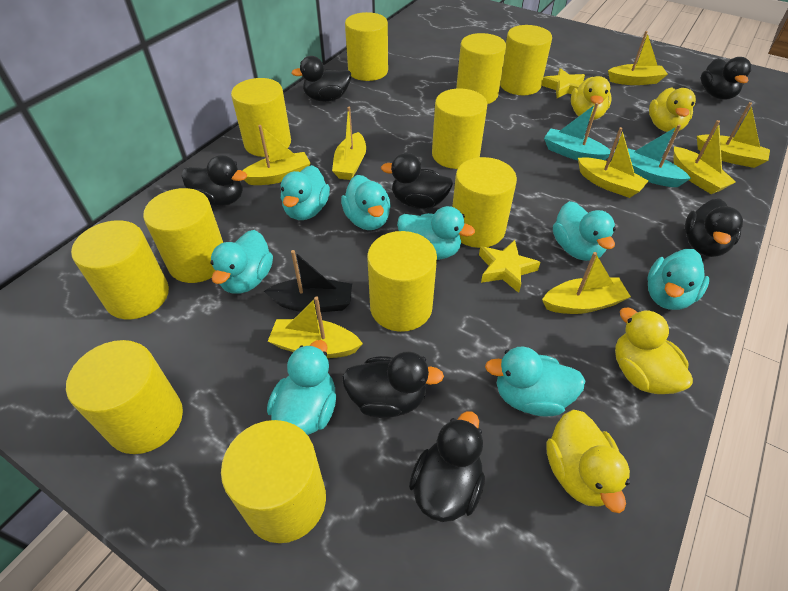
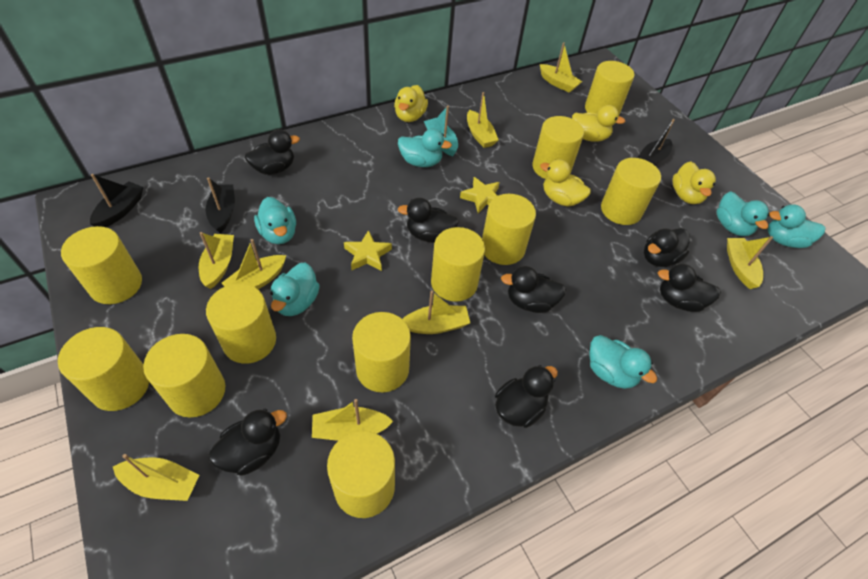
black boat: 1 -> 3
turquoise boat: 2 -> 1
turquoise duck: 8 -> 6

